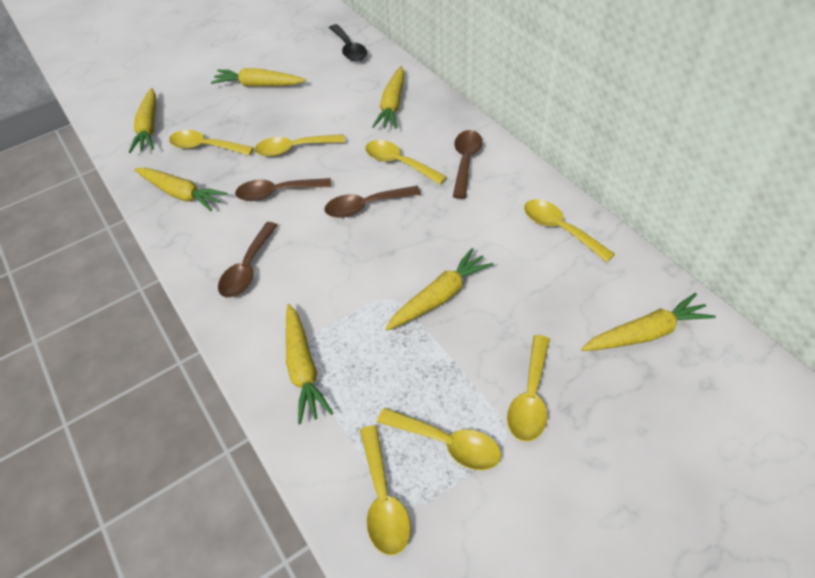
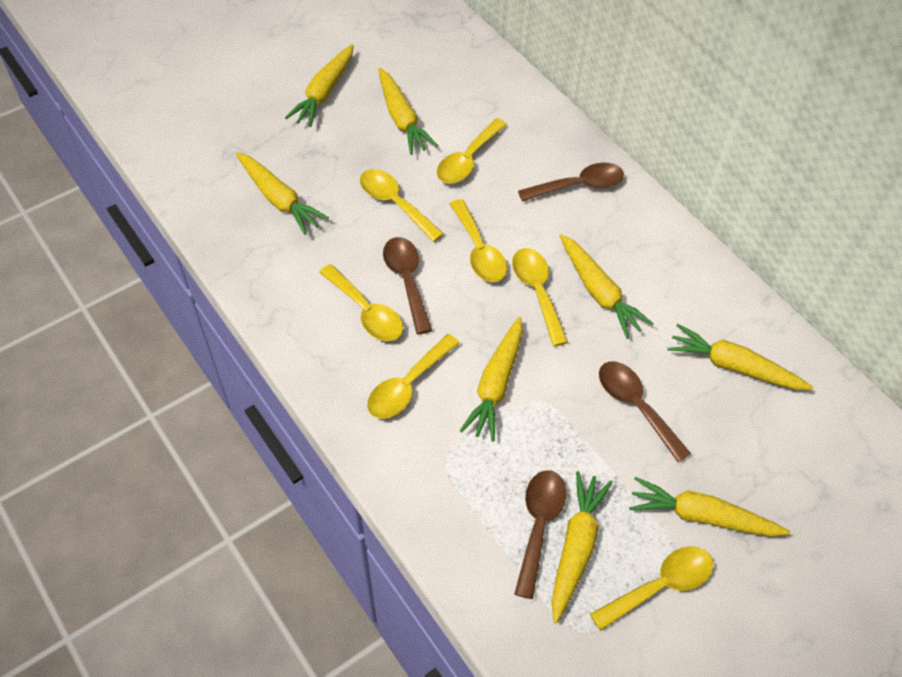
black spoon: 1 -> 0
yellow carrot: 7 -> 8

